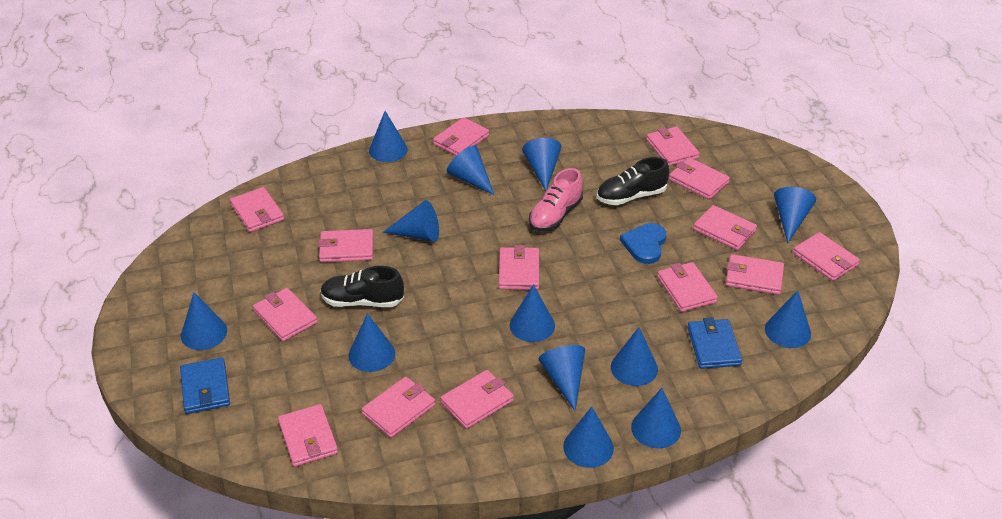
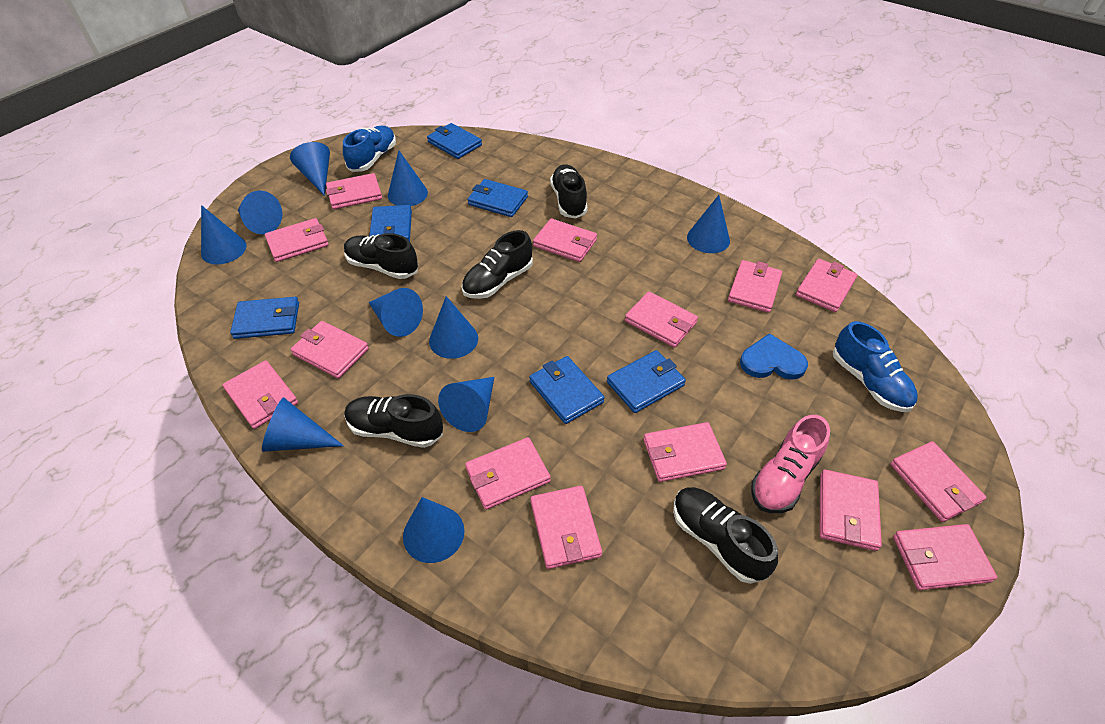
black shoe: 2 -> 5
blue cone: 13 -> 10
blue shoe: 0 -> 2
blue wallet: 2 -> 6

